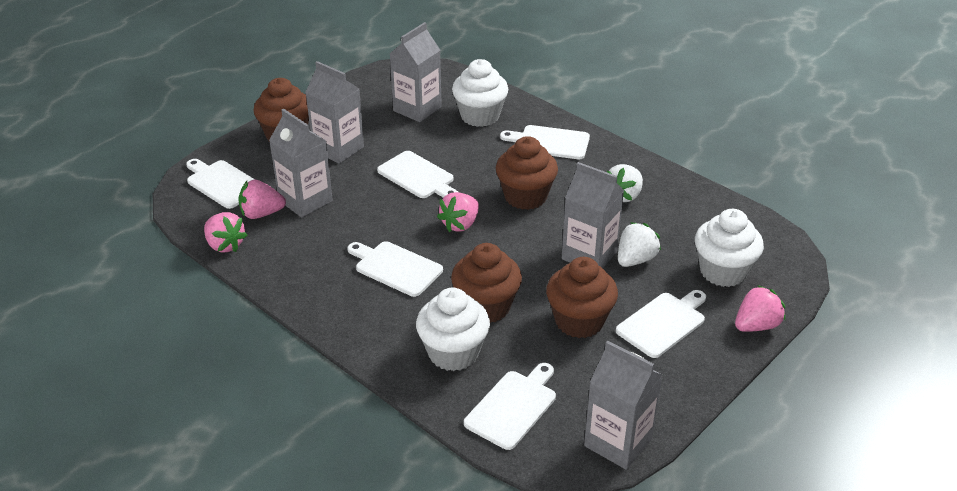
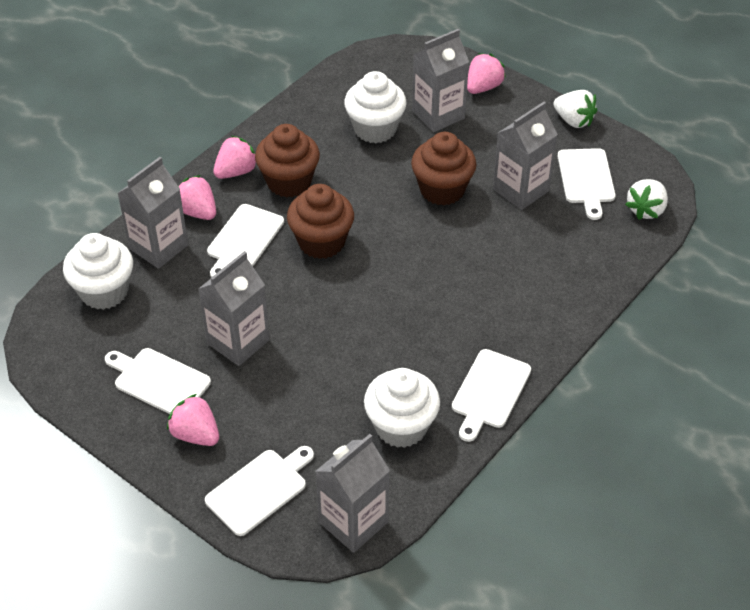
brown cupcake: 4 -> 3
white cutting board: 6 -> 5

